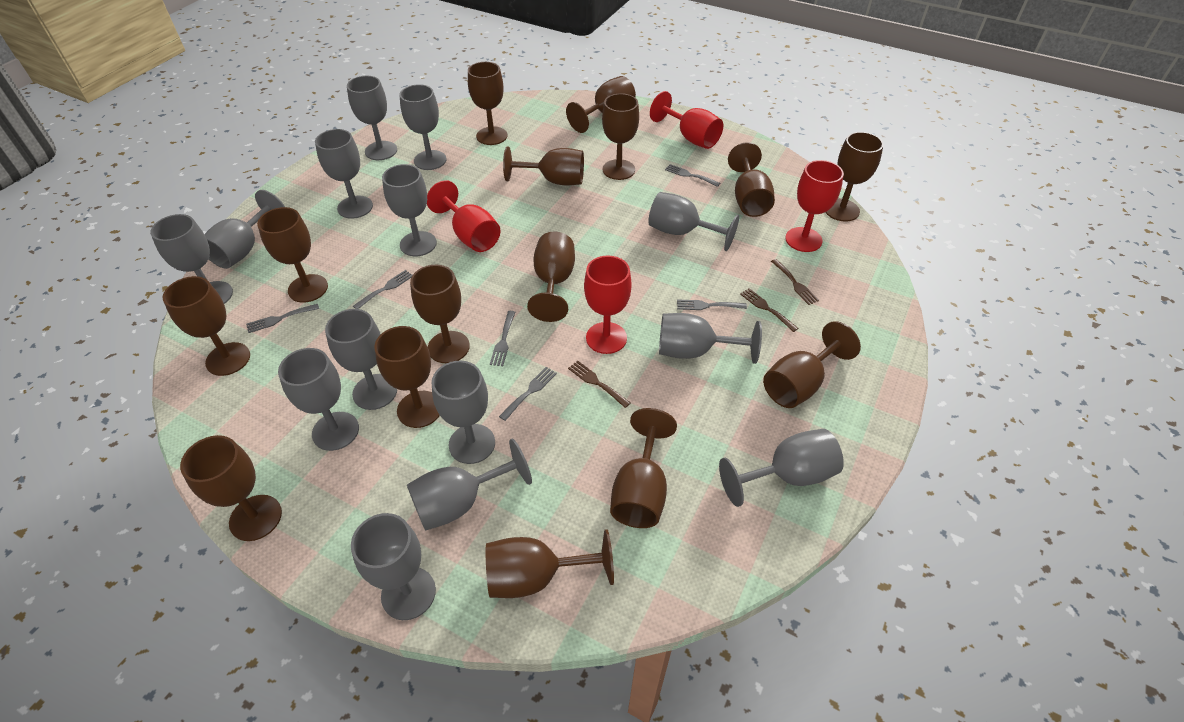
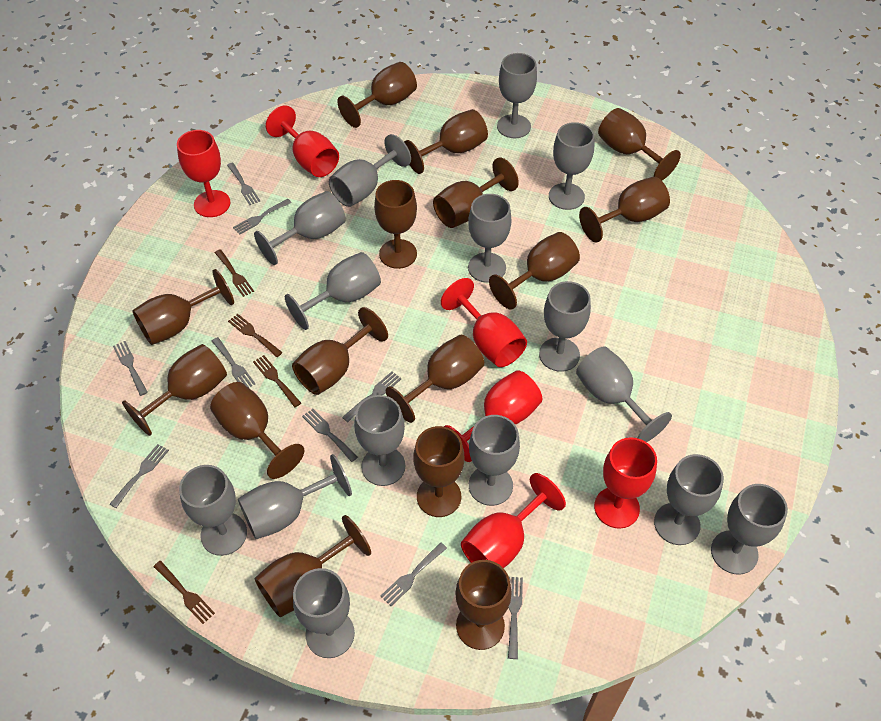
brown fork: 3 -> 4
grey fork: 6 -> 9
grey goblet: 14 -> 15
red goblet: 4 -> 6

